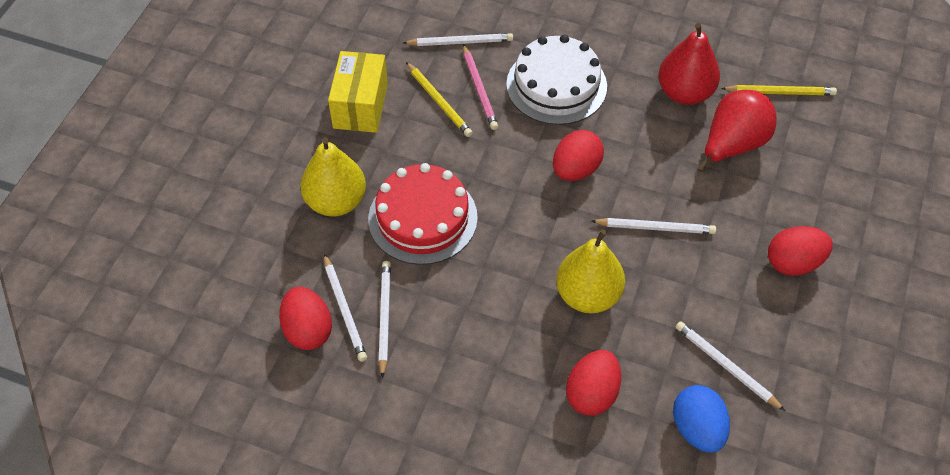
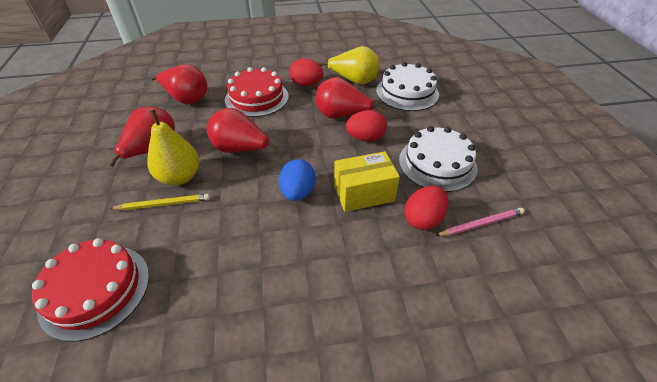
red cake: 1 -> 2
red egg: 4 -> 3
red pear: 2 -> 4
white cake: 1 -> 2
white pencil: 5 -> 0
yellow pencil: 2 -> 1

